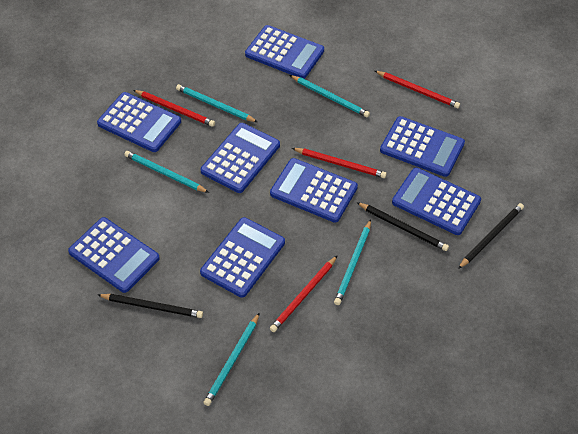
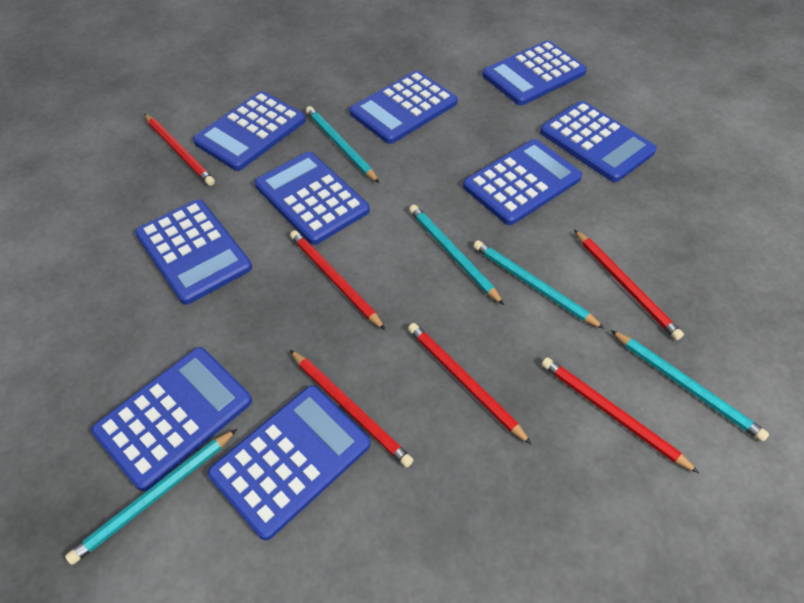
black pencil: 3 -> 0
blue calculator: 8 -> 9
red pencil: 4 -> 6

